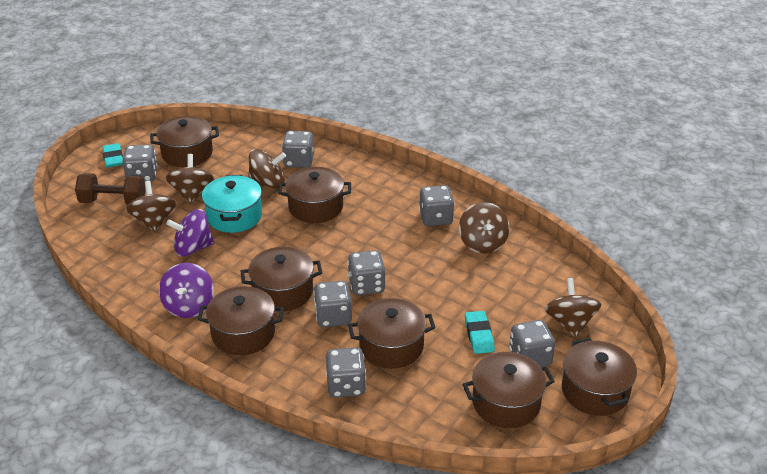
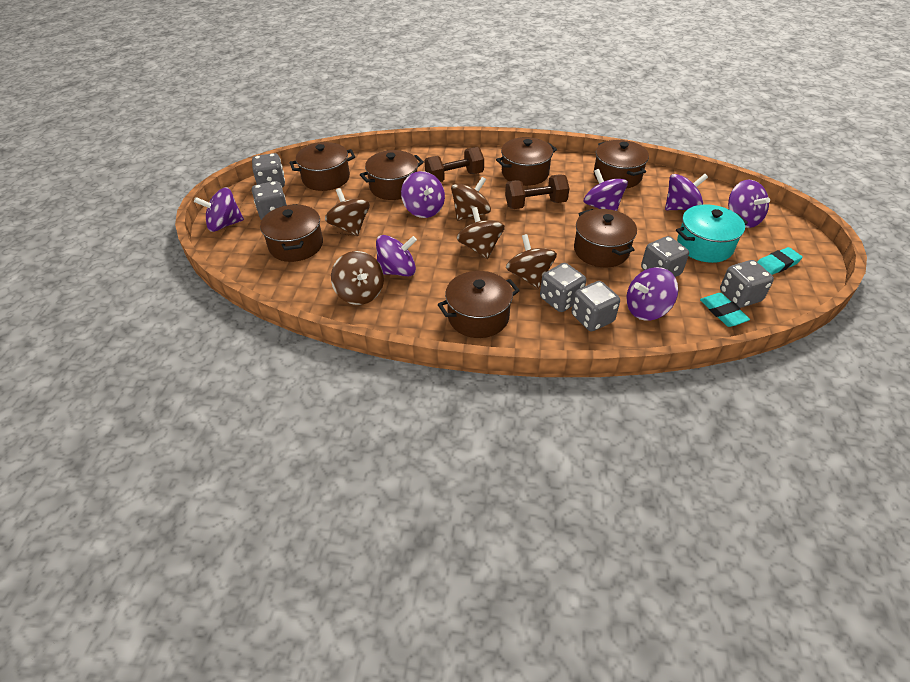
brown dumbbell: 1 -> 2
grey dice: 7 -> 6
purple spinning top: 2 -> 7

